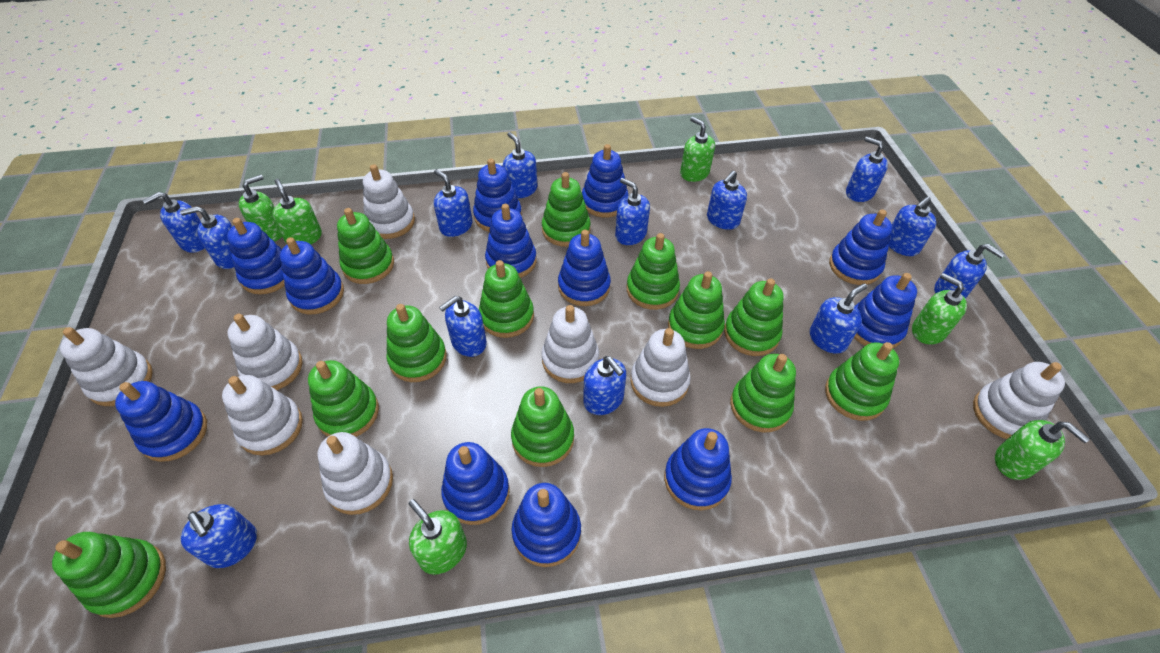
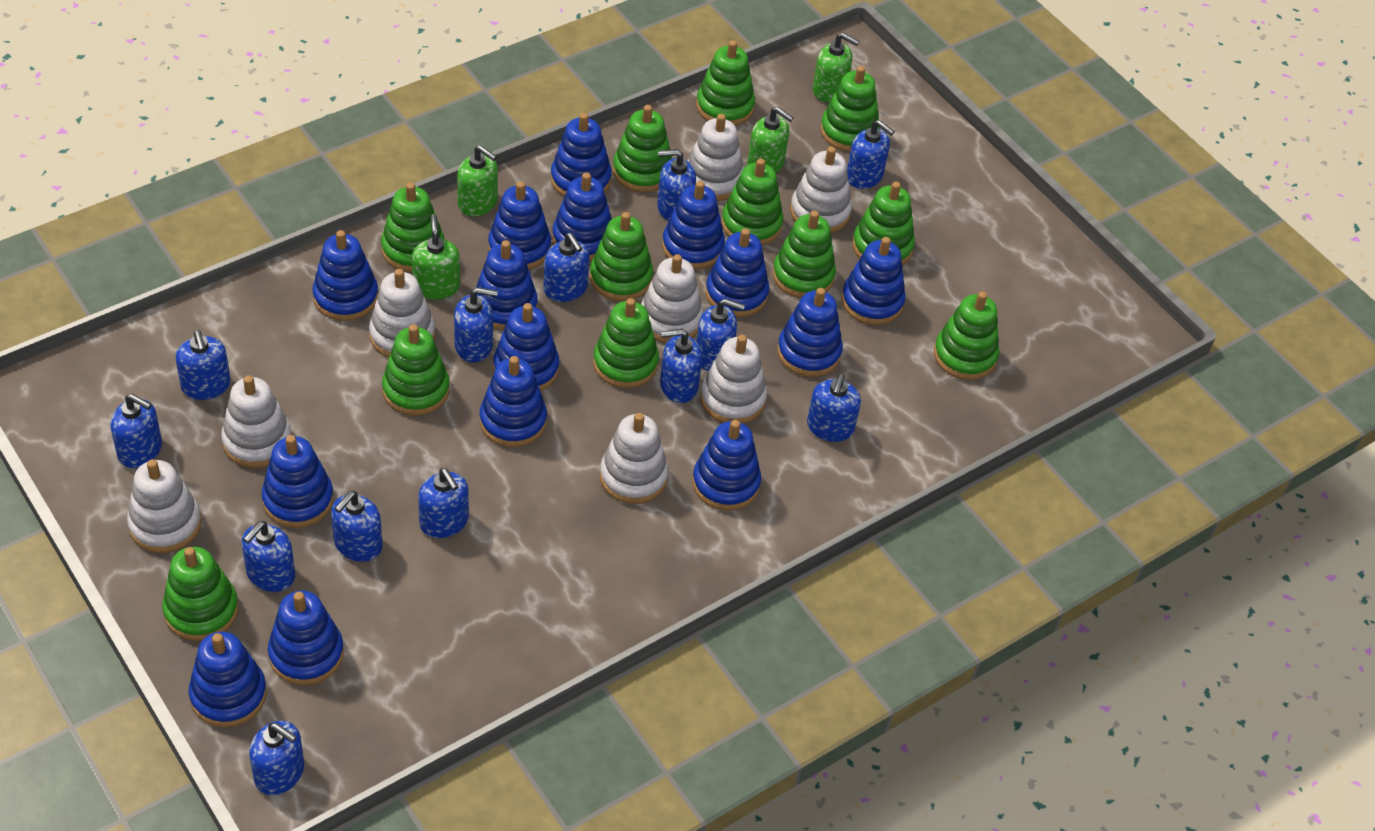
blue stacking toy: 12 -> 15
green soap dispenser: 6 -> 4

